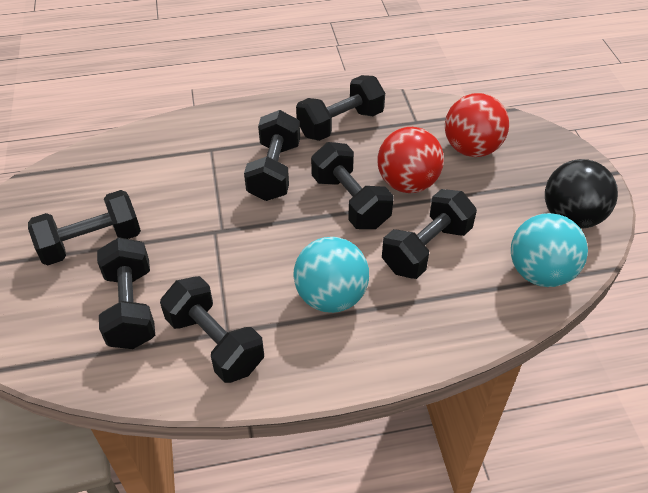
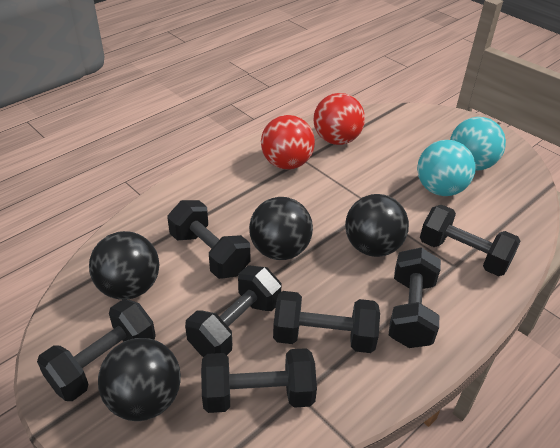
black ball: 1 -> 4

